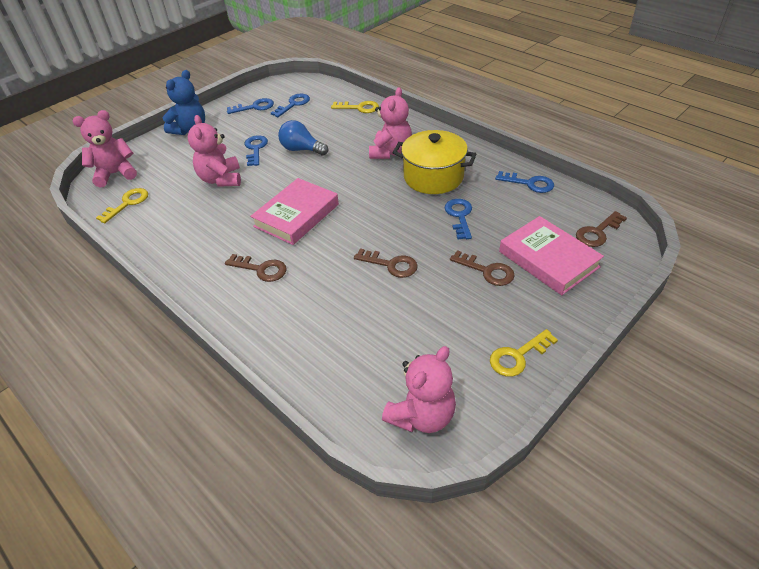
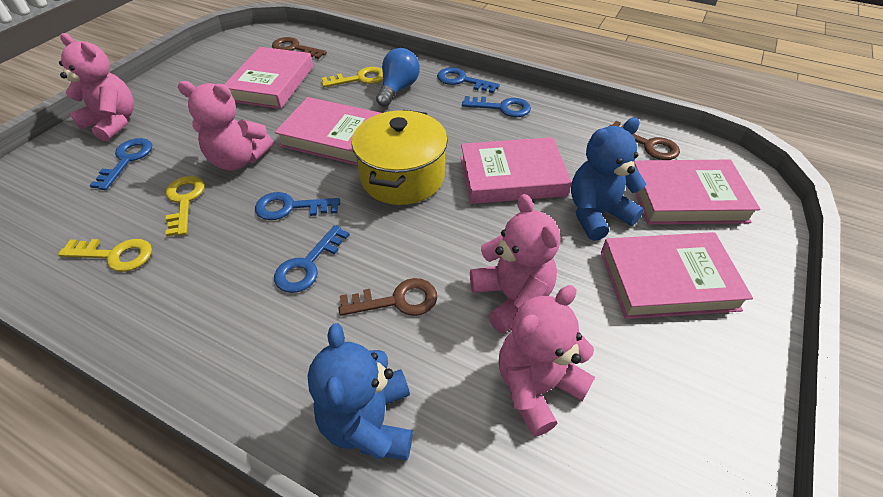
blue teddy bear: 1 -> 2
brown key: 4 -> 3
pink book: 2 -> 5

